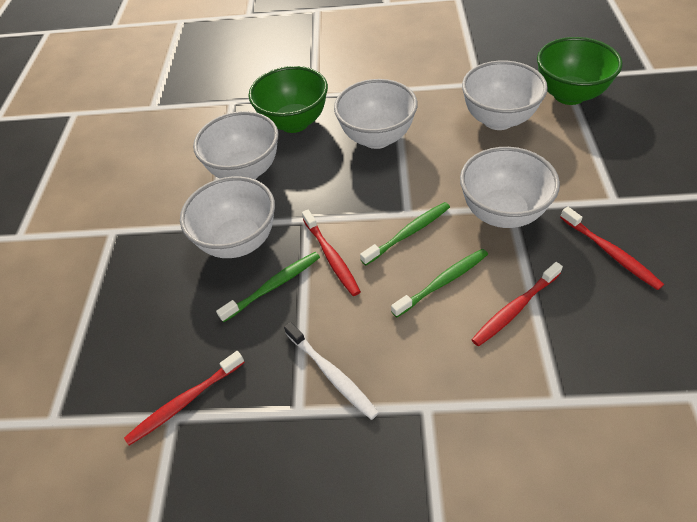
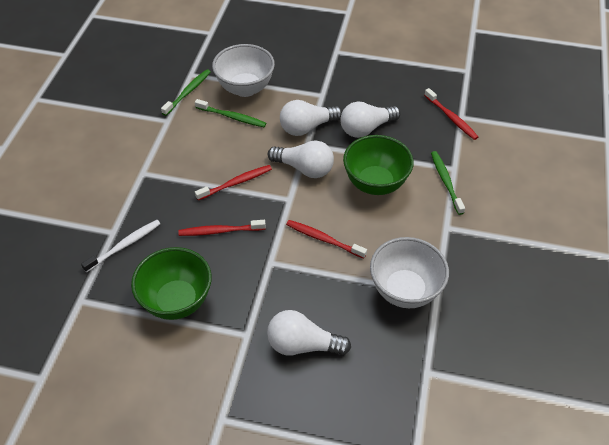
white bowl: 5 -> 2
white light bulb: 0 -> 4

